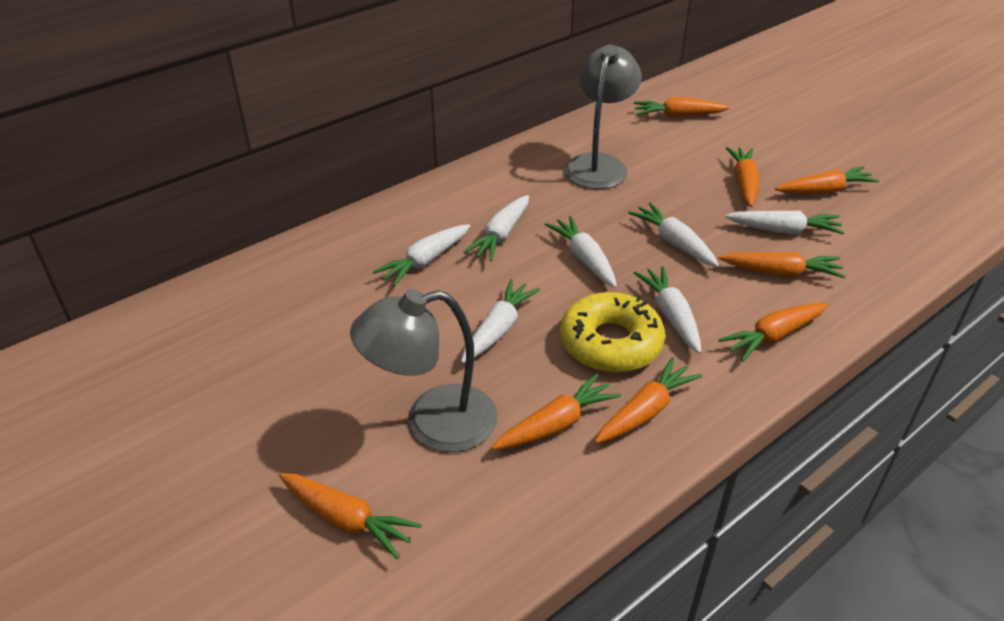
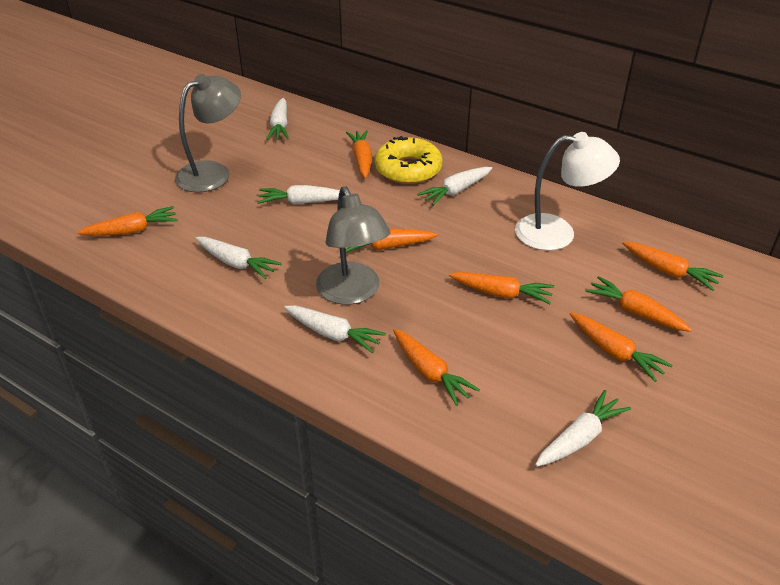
white carrot: 7 -> 6
white lamp: 0 -> 1

